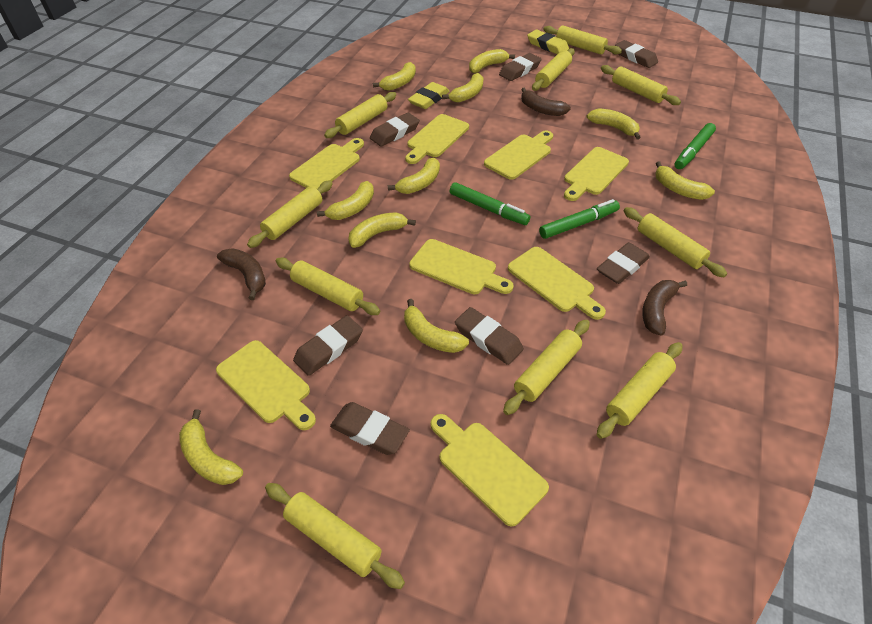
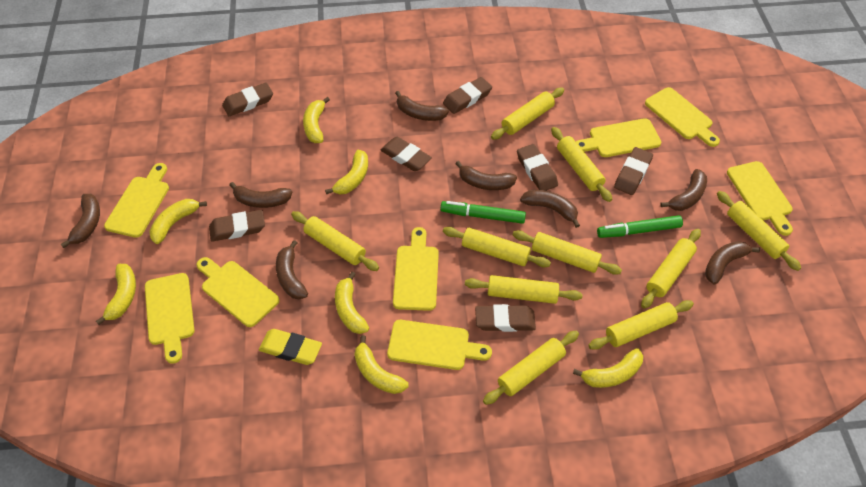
brown banana: 3 -> 8
green marker: 3 -> 2
yellow banana: 10 -> 7
yellow eraser: 2 -> 1

